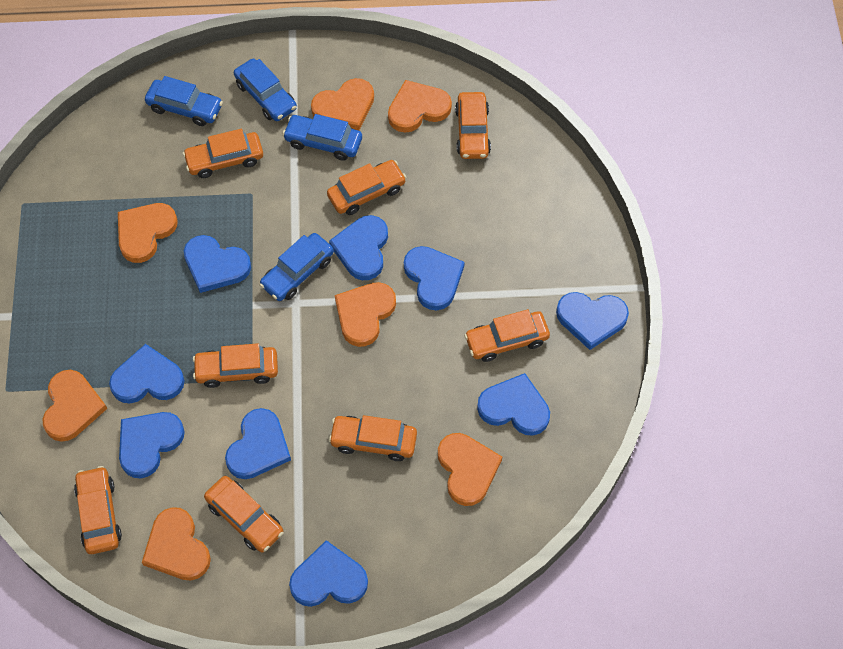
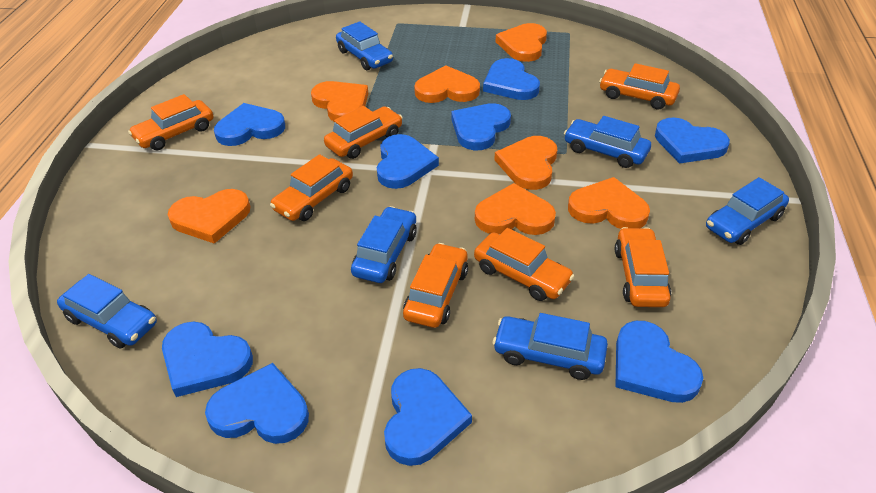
blue car: 4 -> 6
orange car: 8 -> 7

